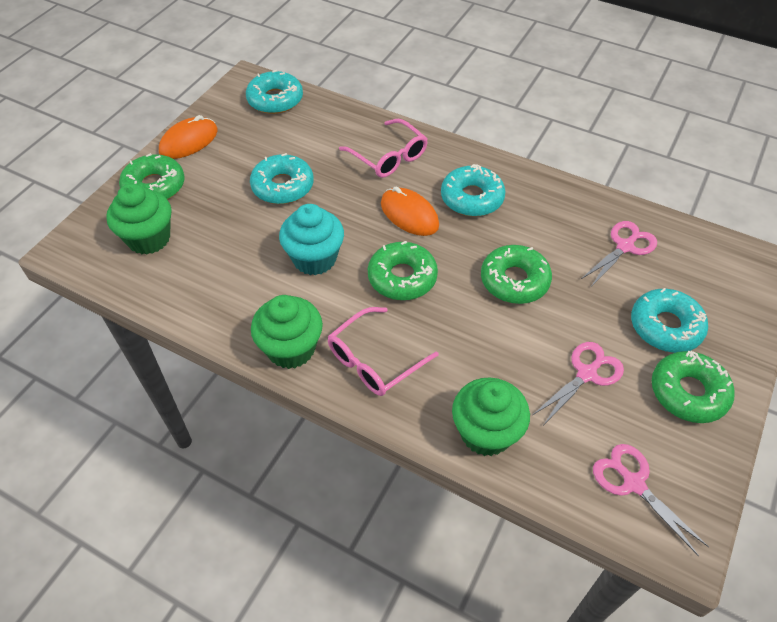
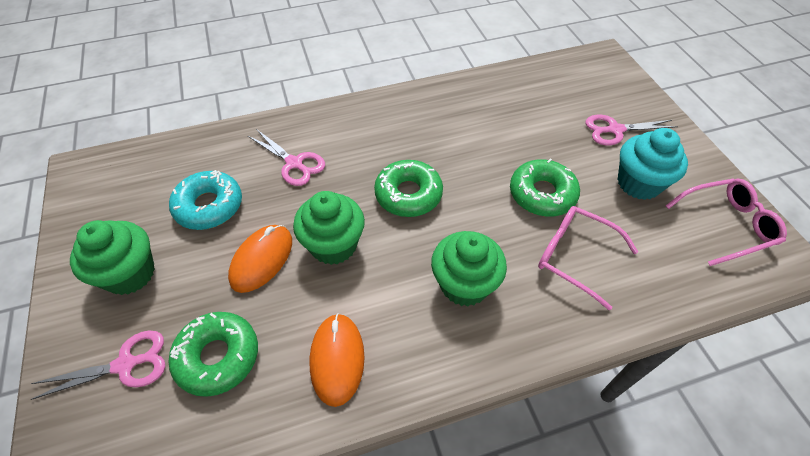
green donut: 4 -> 3
turquoise donut: 4 -> 1

